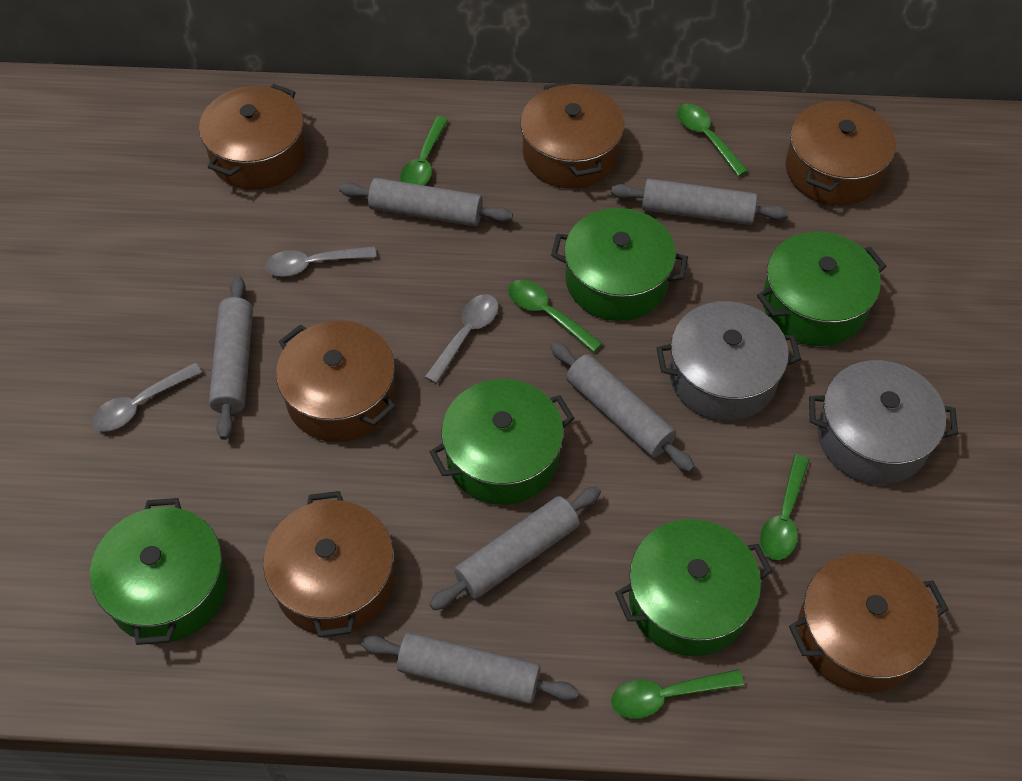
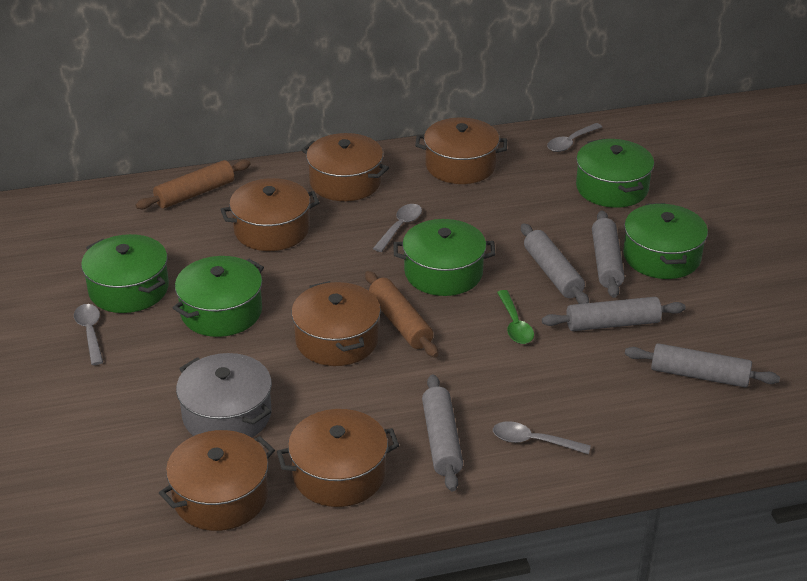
brown rolling pin: 0 -> 2
green spoon: 5 -> 1
grey pot: 2 -> 1
grey rolling pin: 6 -> 5
grey spoon: 3 -> 4

